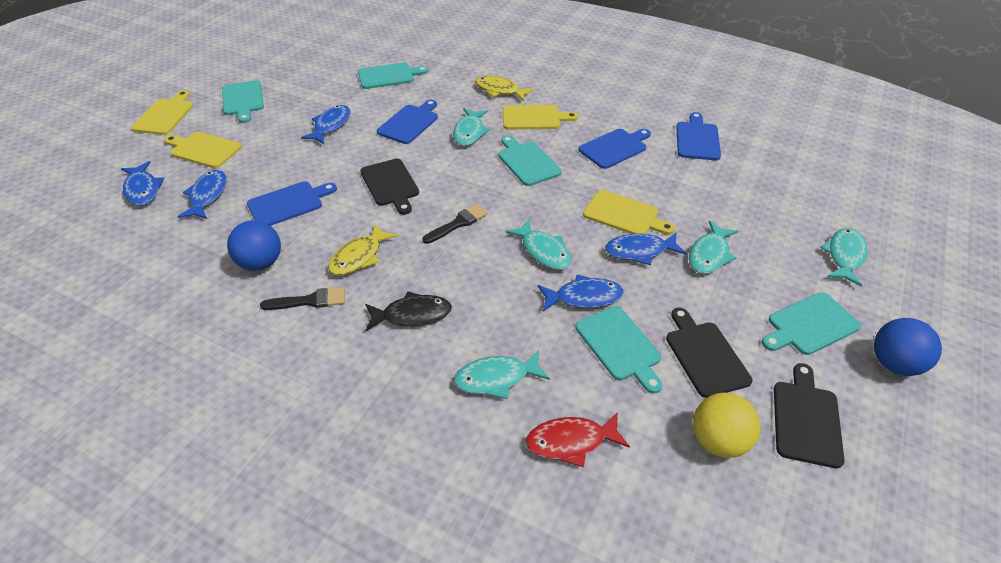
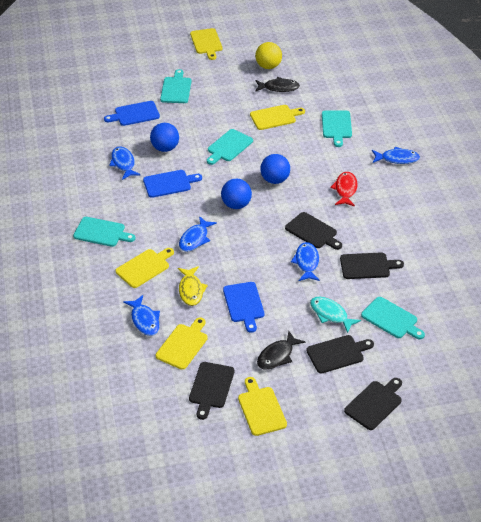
black brush: 2 -> 0
black cutting board: 3 -> 5
black fish: 1 -> 2
blue ball: 2 -> 3
blue cutting board: 4 -> 3
turquoise fish: 5 -> 1
yellow cutting board: 4 -> 5
yellow fish: 2 -> 1

